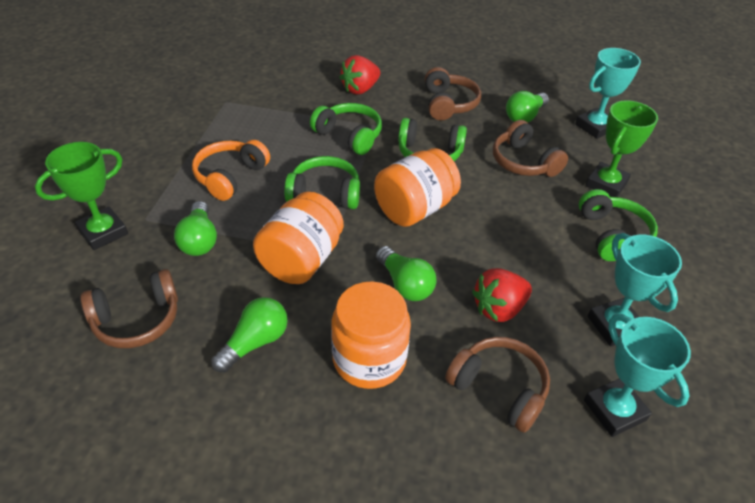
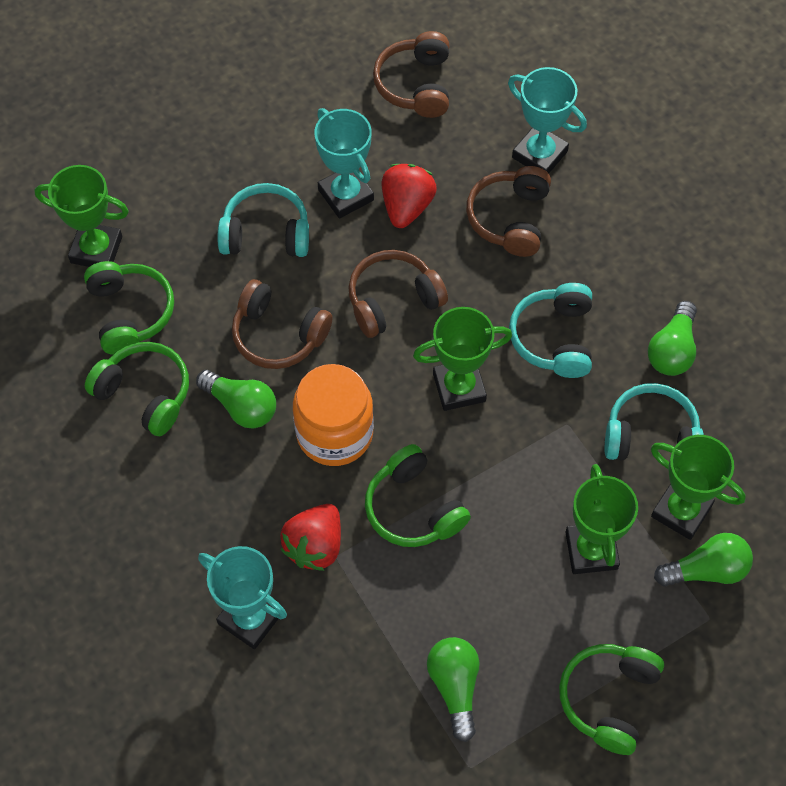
green trophy: 2 -> 4
orange headphones: 1 -> 0
orange jar: 3 -> 1
turquoise headphones: 0 -> 3

